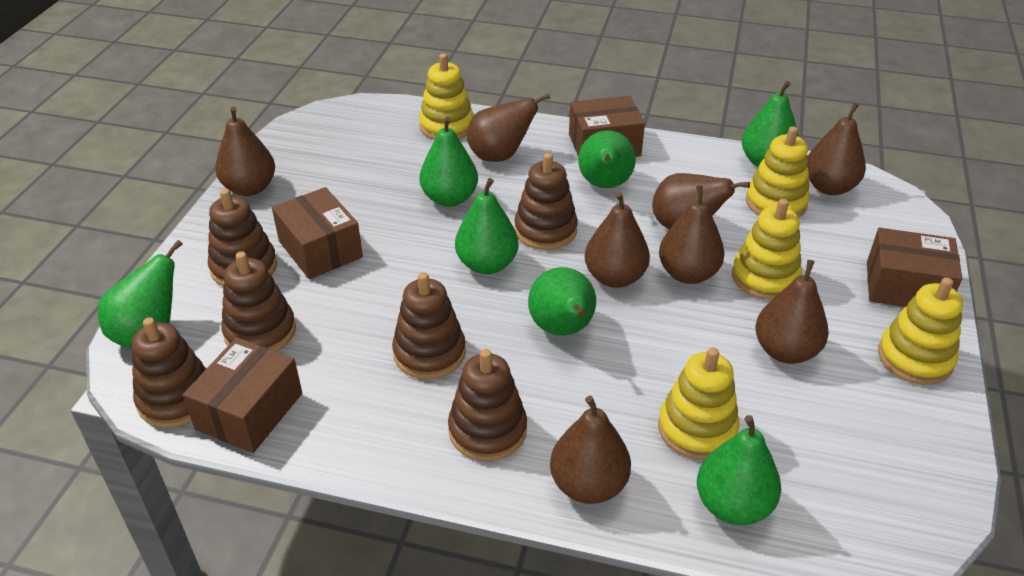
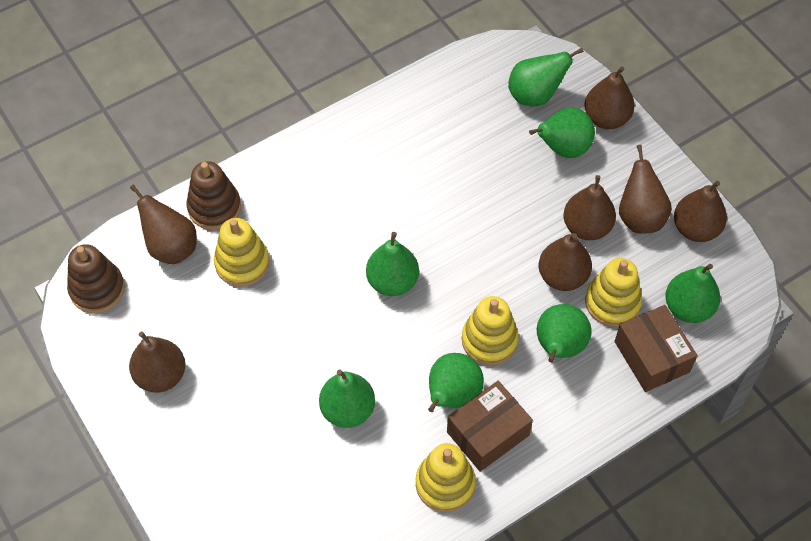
brown box: 4 -> 2
brown pear: 8 -> 7
brown stacking toy: 6 -> 2
yellow stacking toy: 5 -> 4

